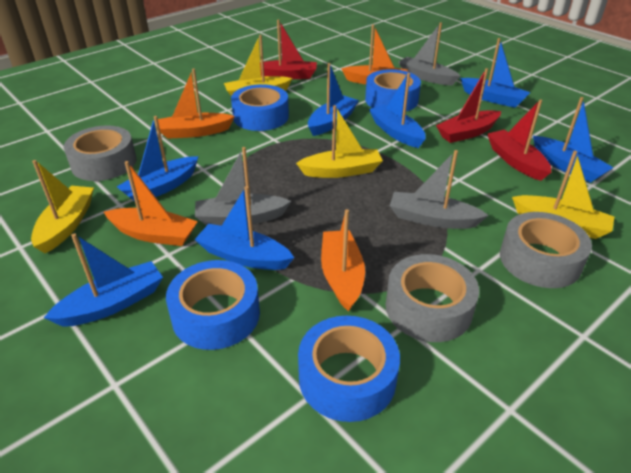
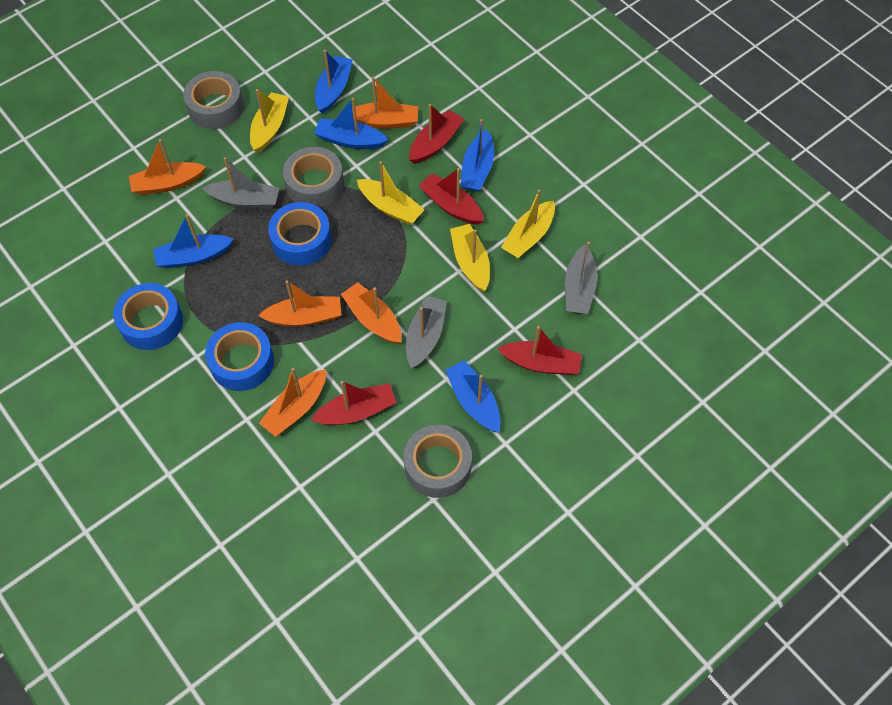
blue boat: 7 -> 5
blue tape: 4 -> 3
orange boat: 4 -> 5
red boat: 3 -> 4

